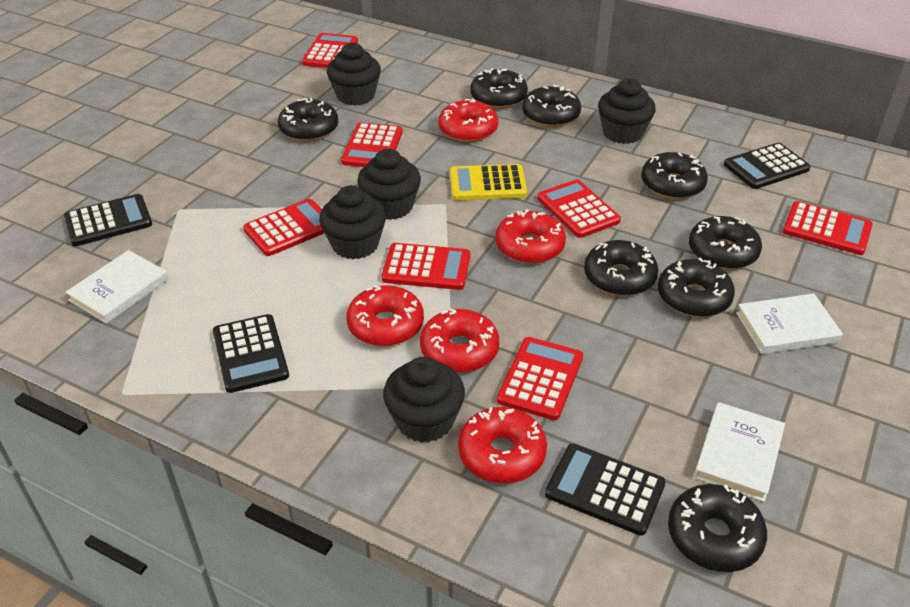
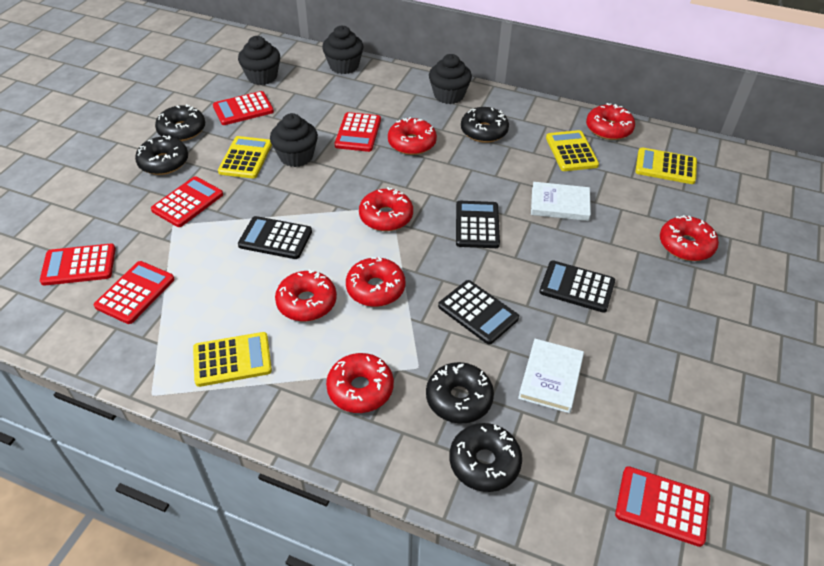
black cupcake: 5 -> 4
black donut: 8 -> 5
red calculator: 7 -> 6
red donut: 5 -> 7
white book: 3 -> 2
yellow calculator: 1 -> 4

